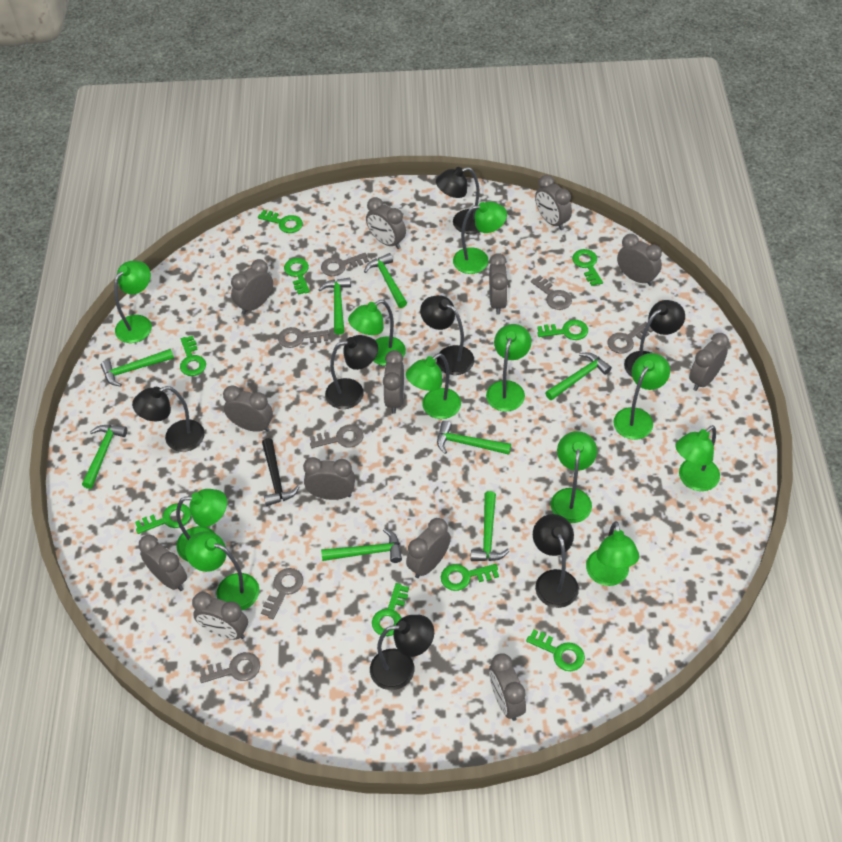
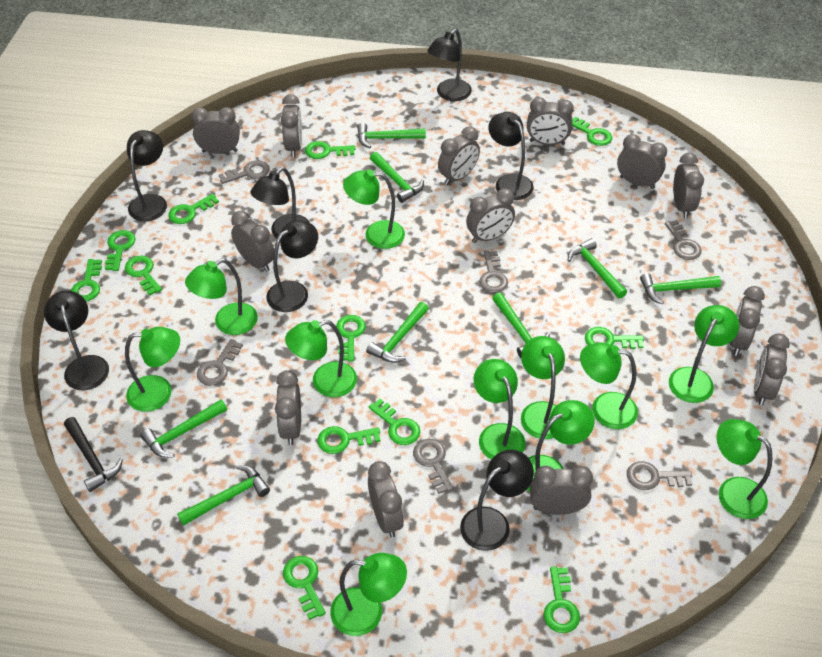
green key: 9 -> 12
grey key: 7 -> 6

